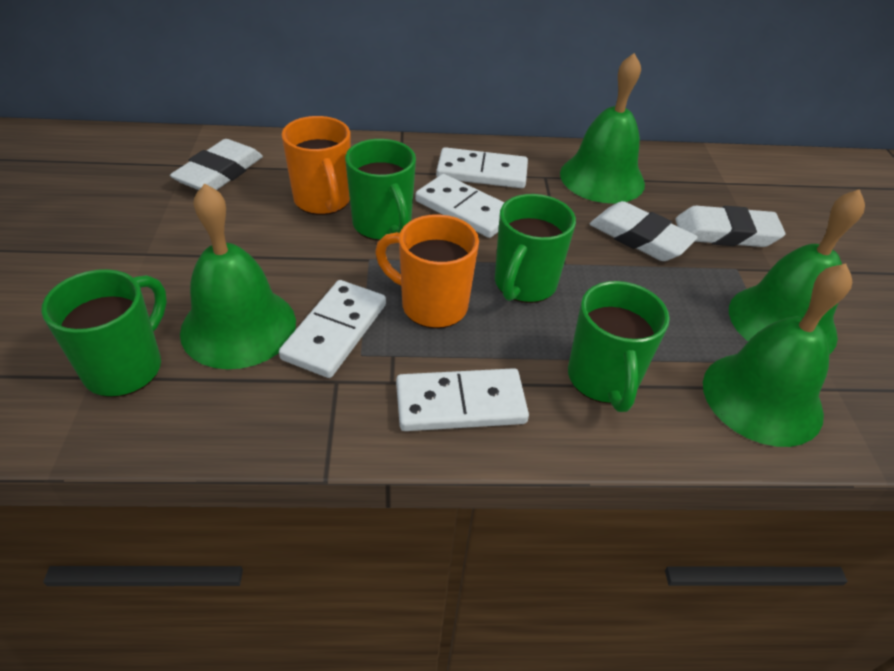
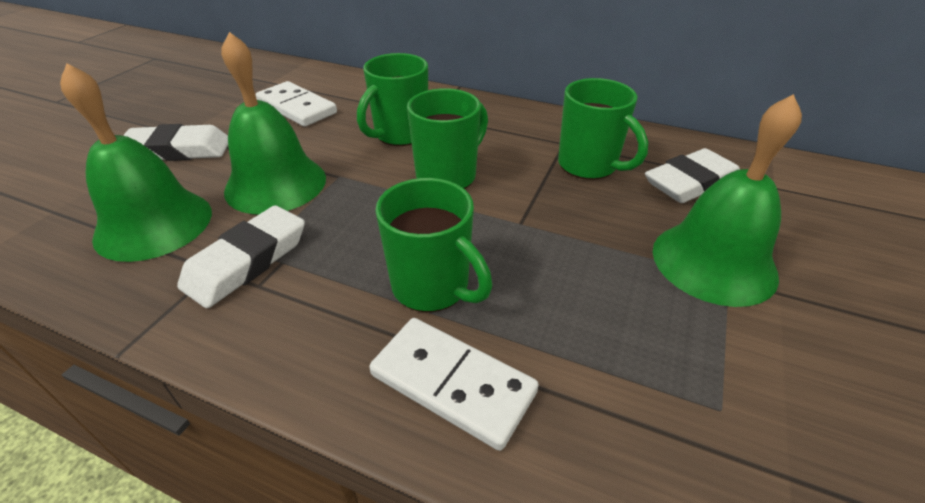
green bell: 4 -> 3
orange mug: 2 -> 0
white domino: 4 -> 2

